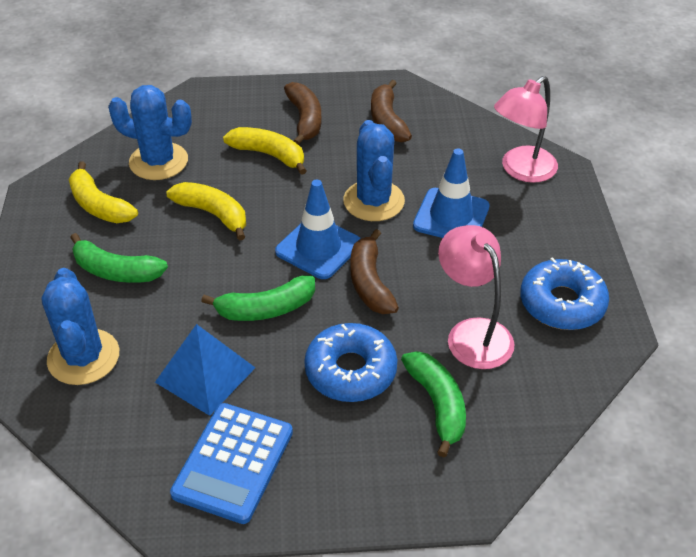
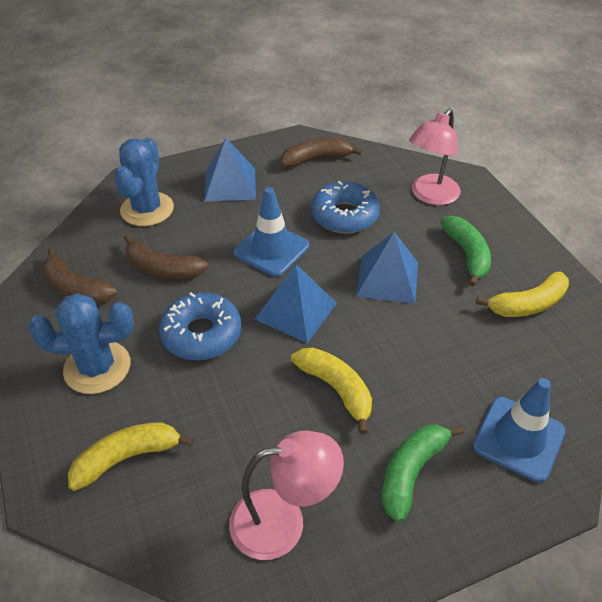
blue cactus: 3 -> 2
blue calculator: 1 -> 0
blue pyramid: 1 -> 3
green banana: 3 -> 2

